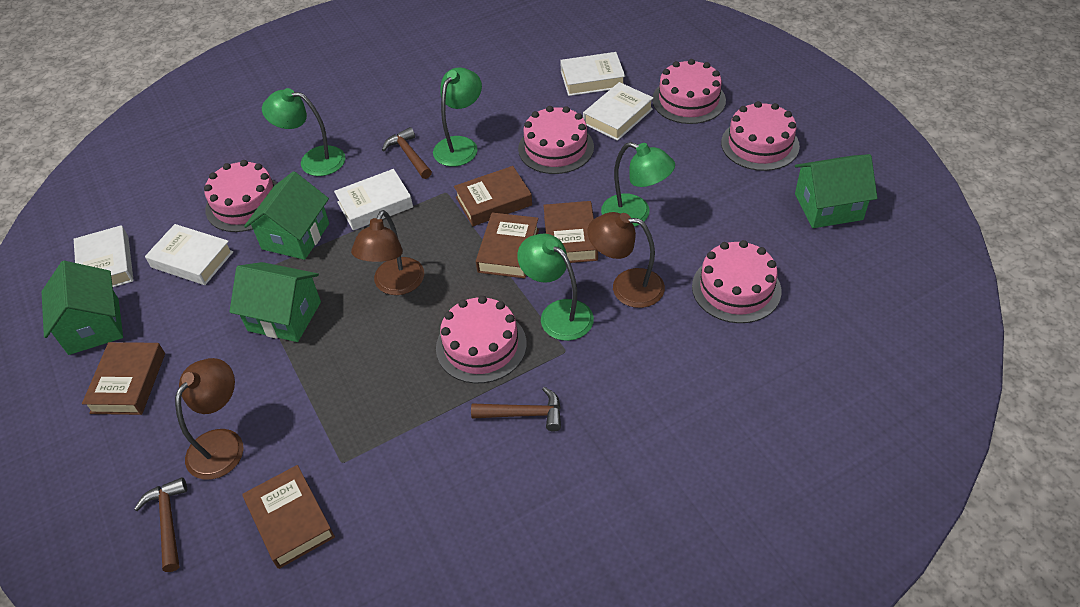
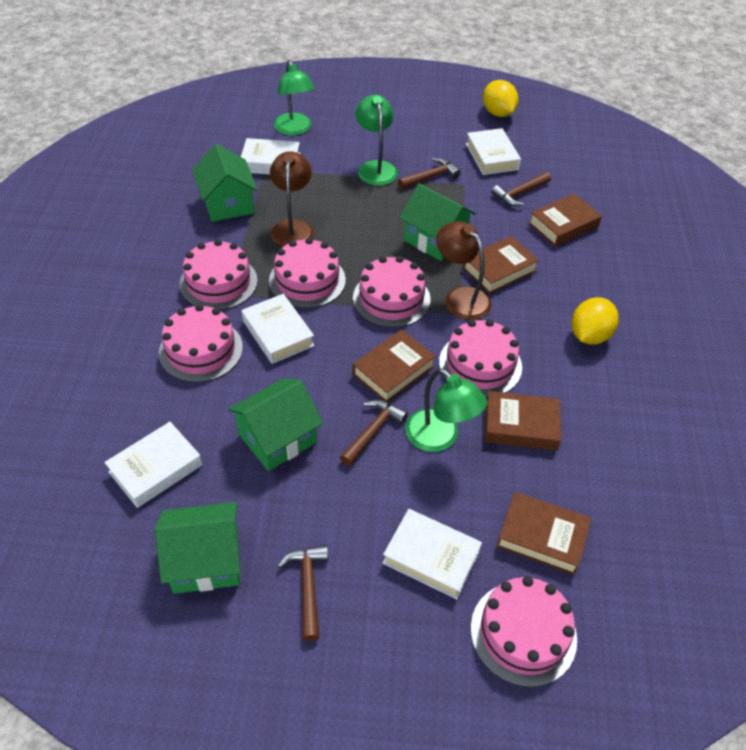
brown hammer: 3 -> 4
brown lamp: 3 -> 2
green lamp: 4 -> 3
yellow lemon: 0 -> 2

